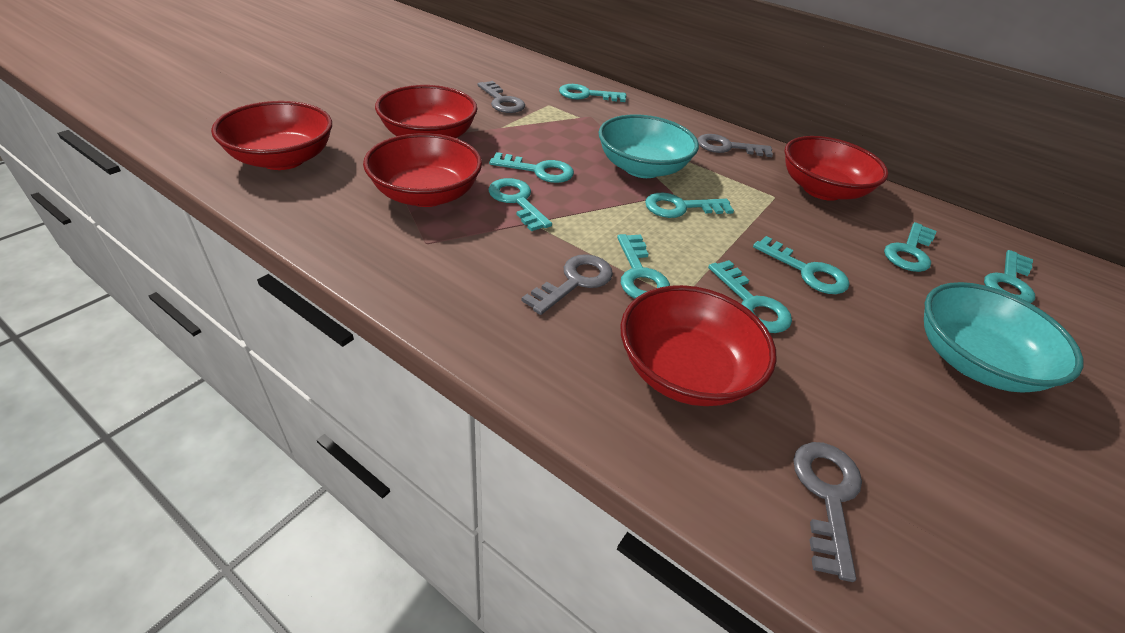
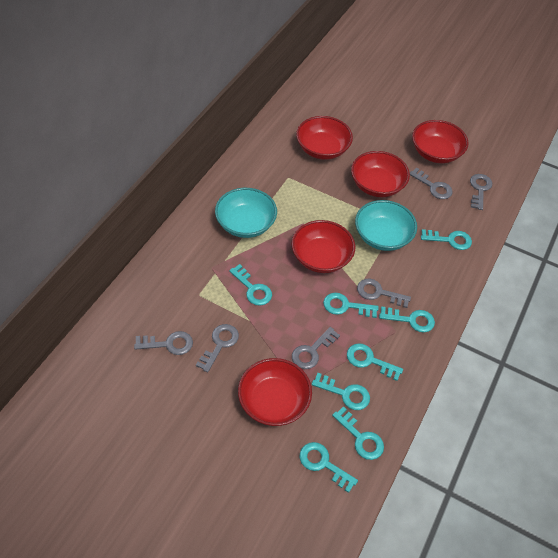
grey key: 4 -> 6
turquoise key: 9 -> 8

